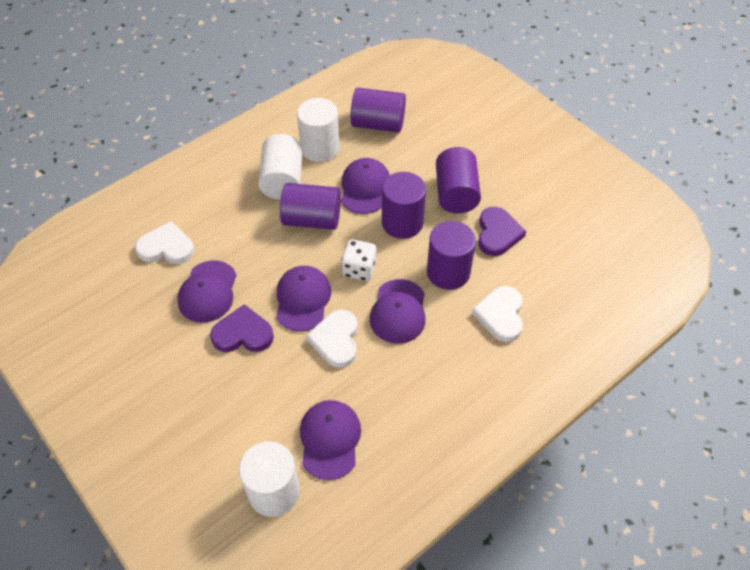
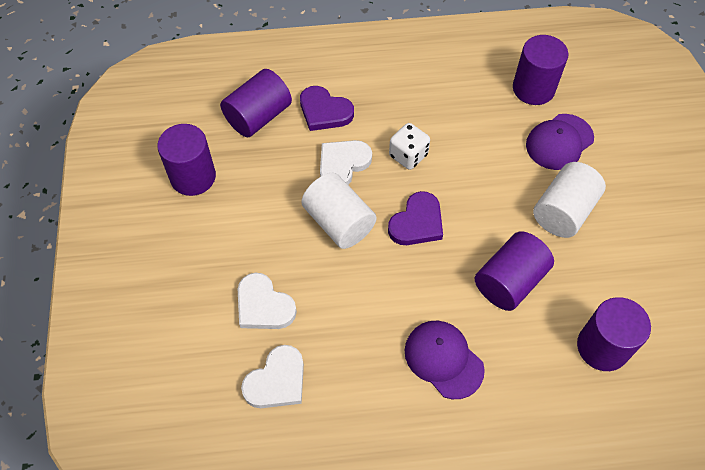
purple cap: 5 -> 2
white cylinder: 3 -> 2

